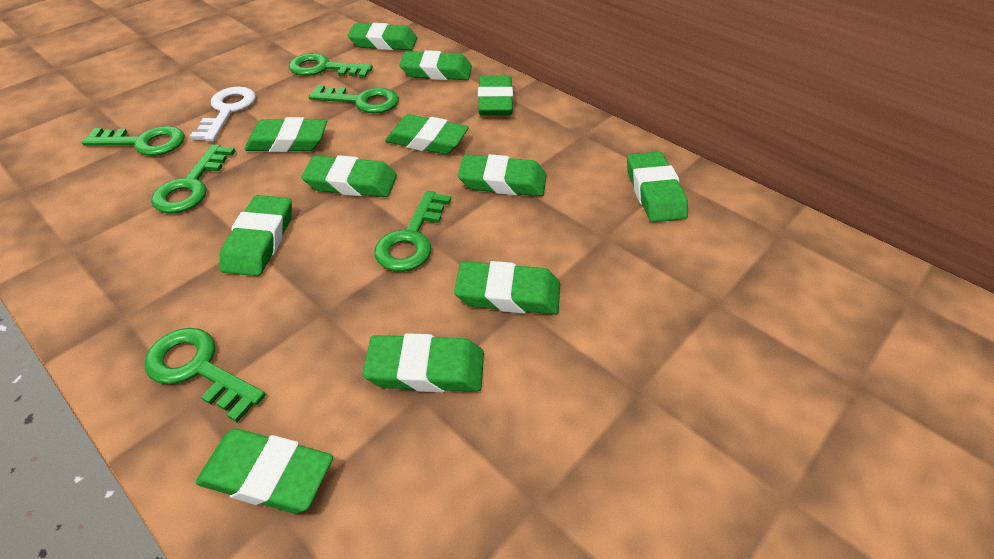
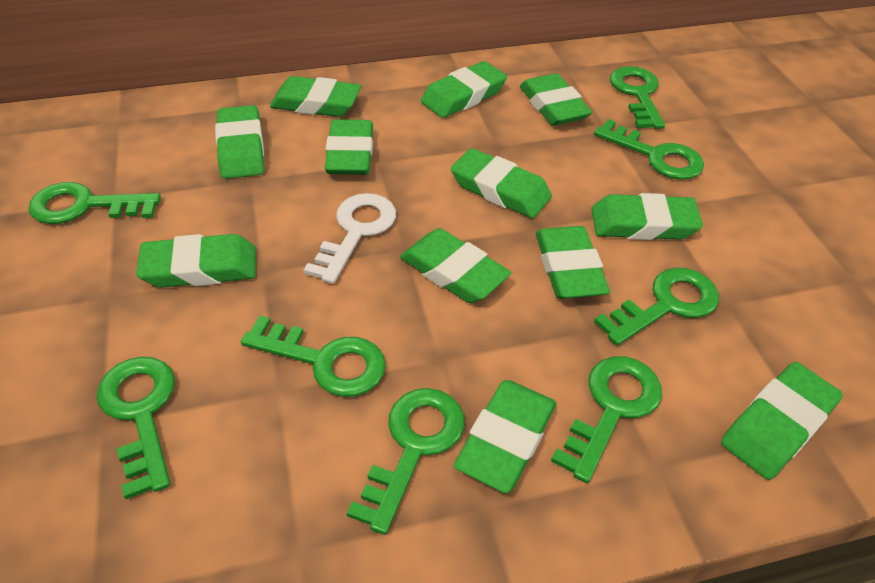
green key: 6 -> 8

